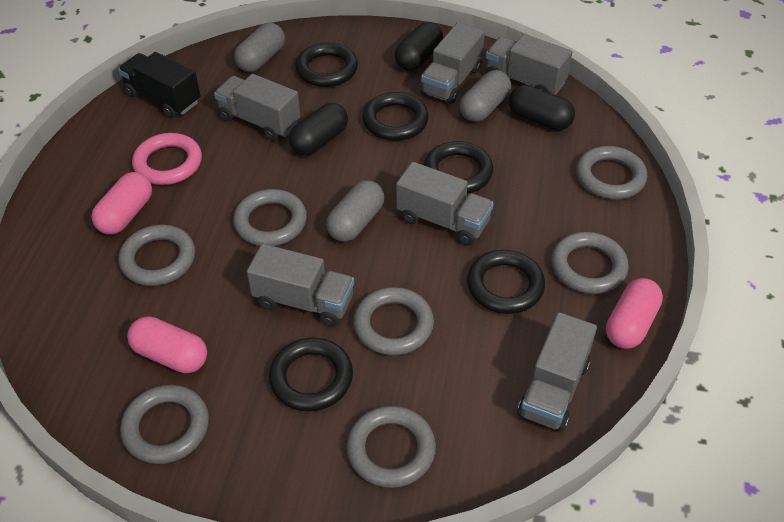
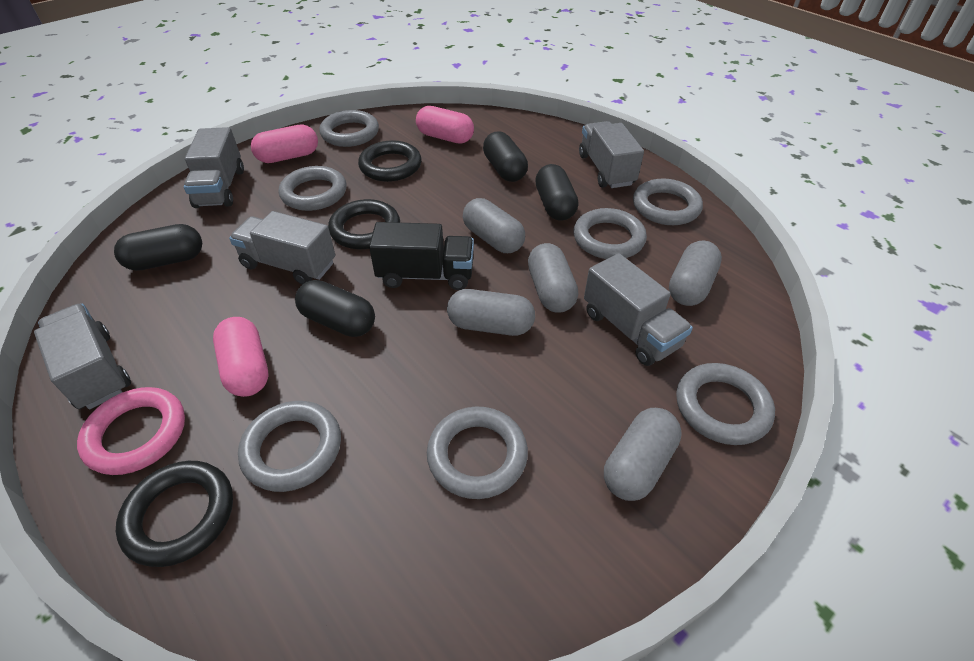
black capsule: 3 -> 4
black ring: 5 -> 3
grey capsule: 3 -> 5
grey truck: 6 -> 5

